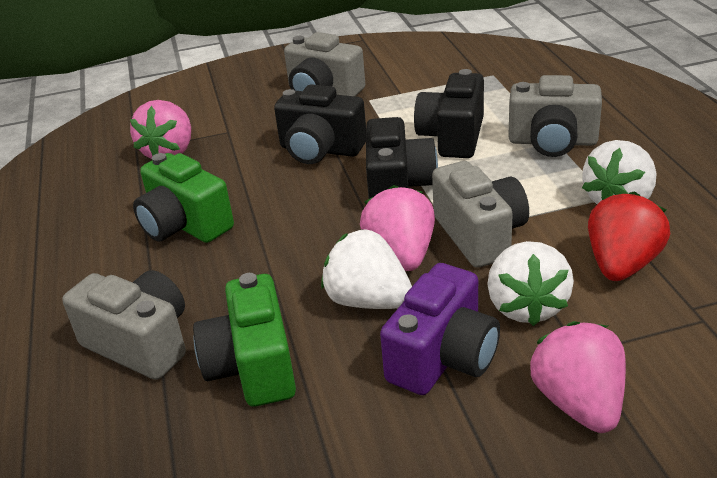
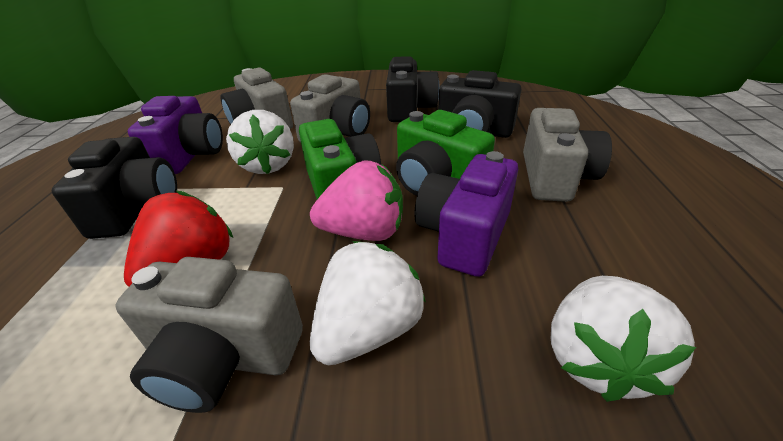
pink strawberry: 3 -> 1
purple camera: 1 -> 2

